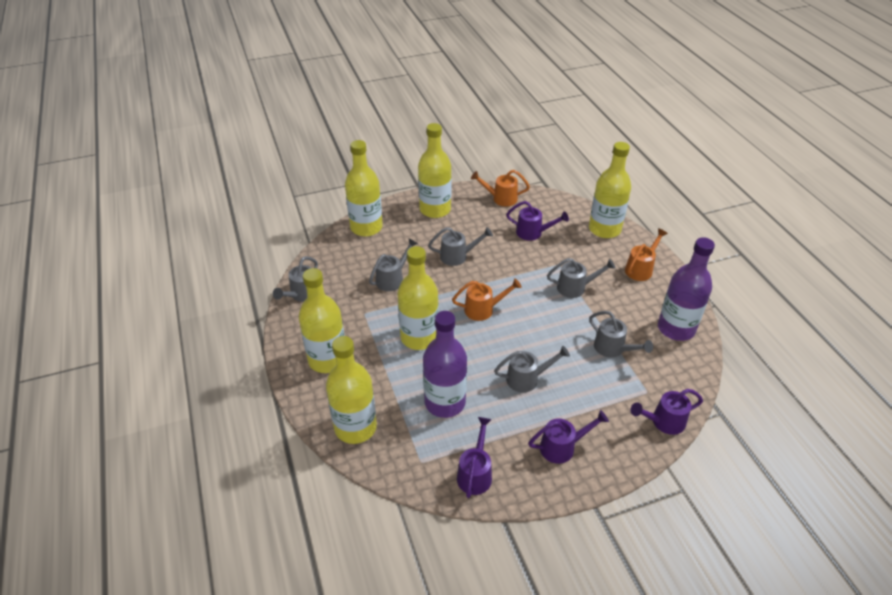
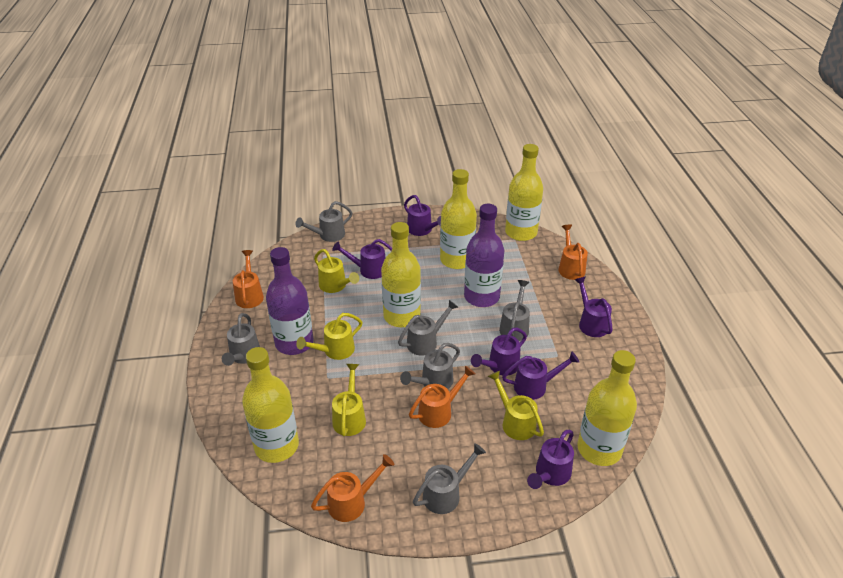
orange watering can: 3 -> 4
purple watering can: 4 -> 6
yellow bottle: 6 -> 5
yellow watering can: 0 -> 4

